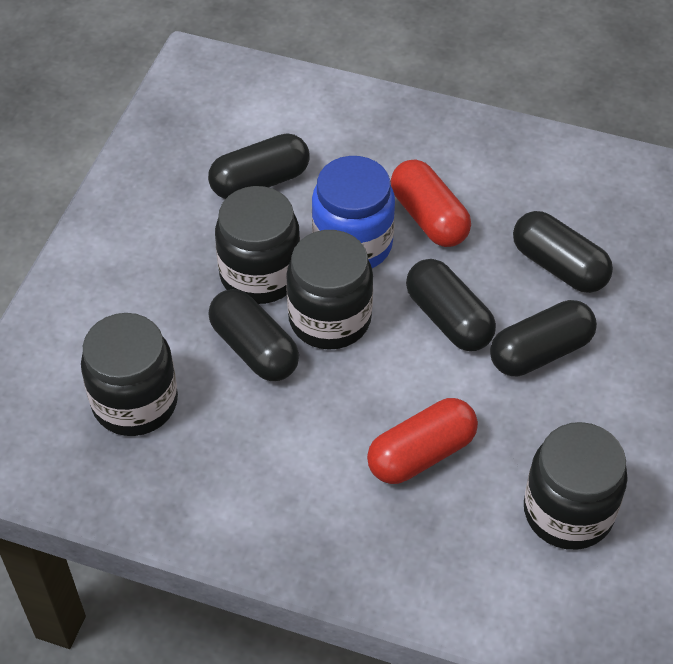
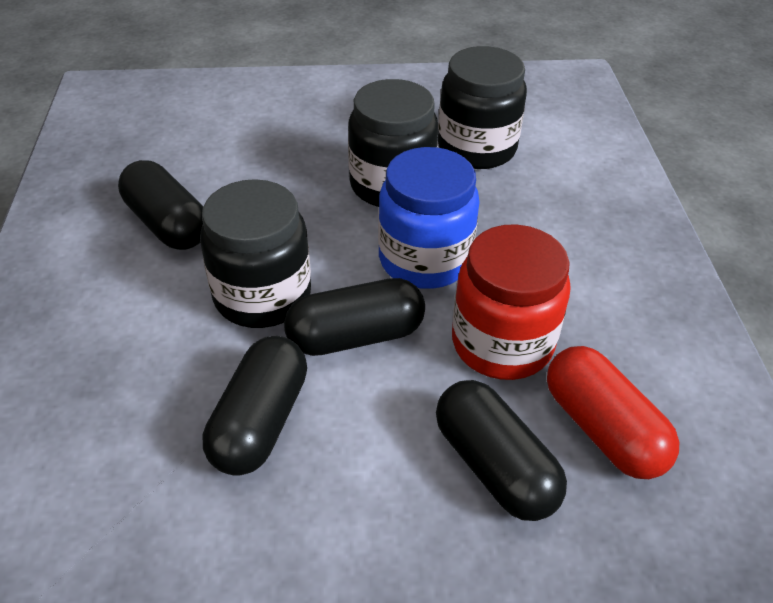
black capsule: 5 -> 4
black jar: 4 -> 3
red capsule: 2 -> 1
red jar: 0 -> 1

